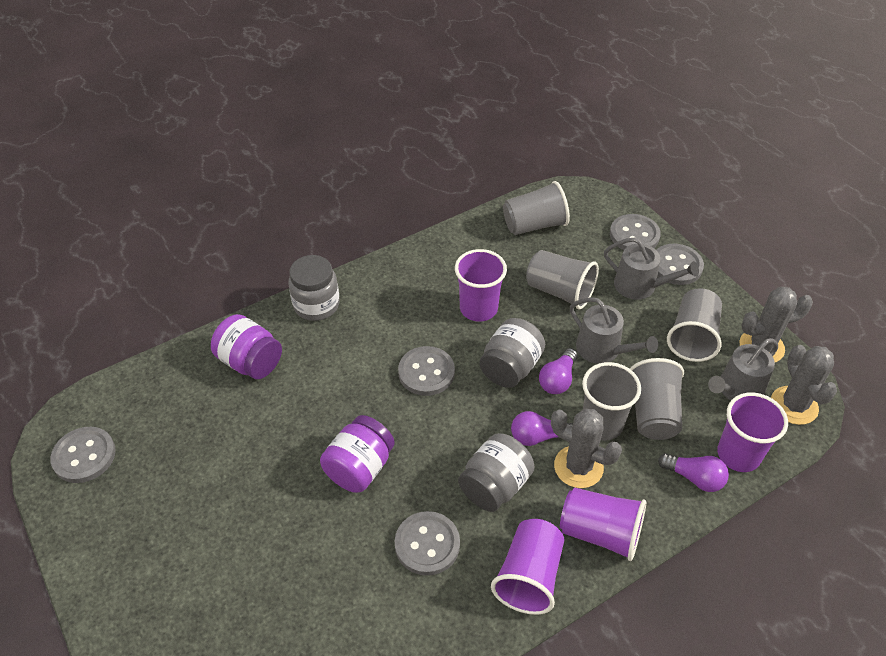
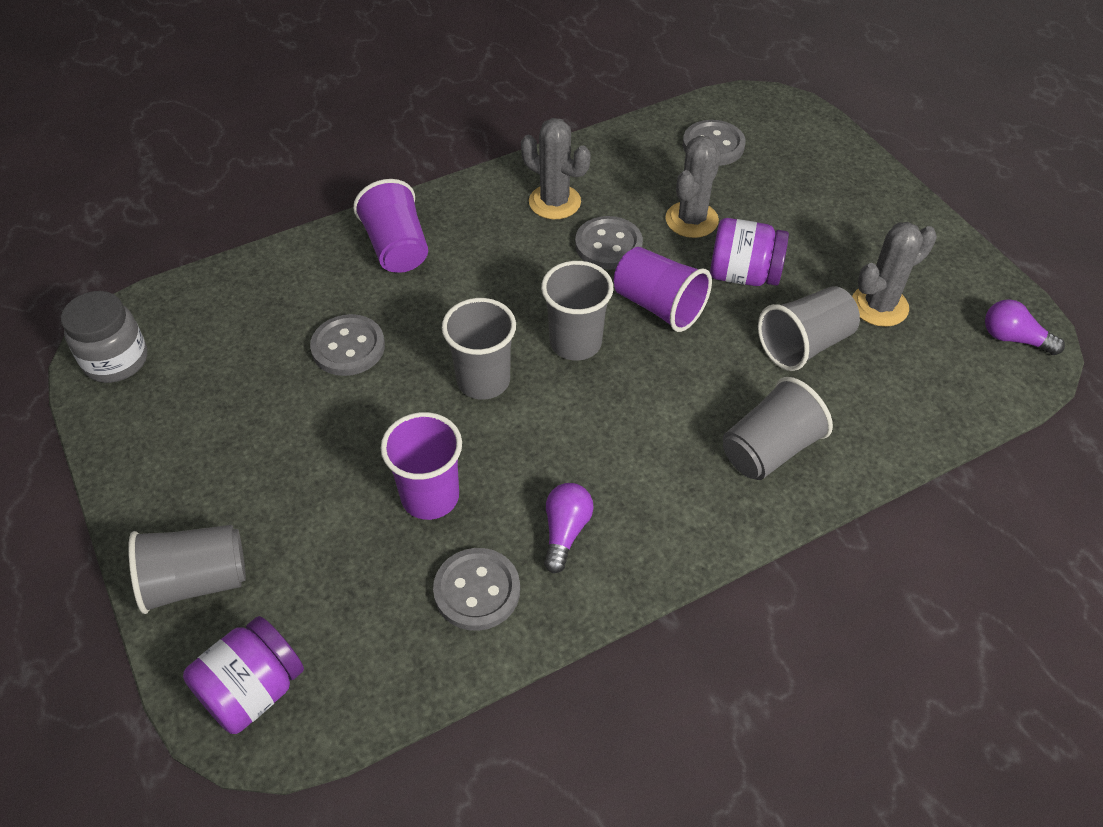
grey button: 5 -> 4
grey jar: 3 -> 1
grey watering can: 3 -> 0
purple cup: 4 -> 3
purple light bulb: 3 -> 2

